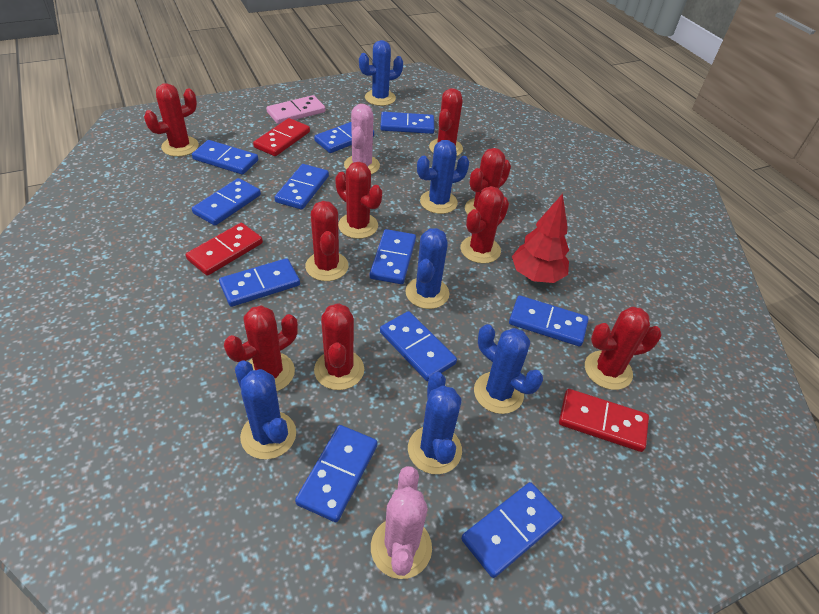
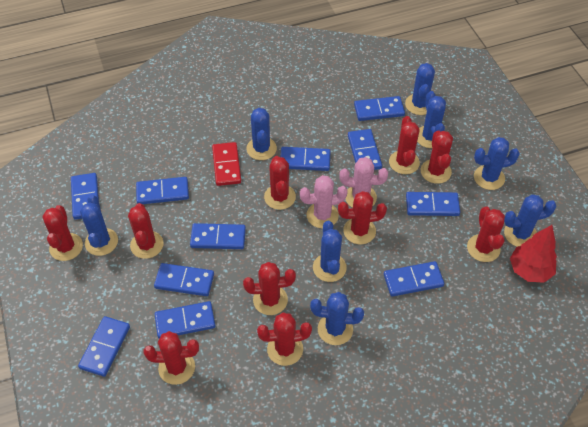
blue cactus: 6 -> 8
pink domino: 1 -> 0
red cactus: 9 -> 10
red domino: 3 -> 1

